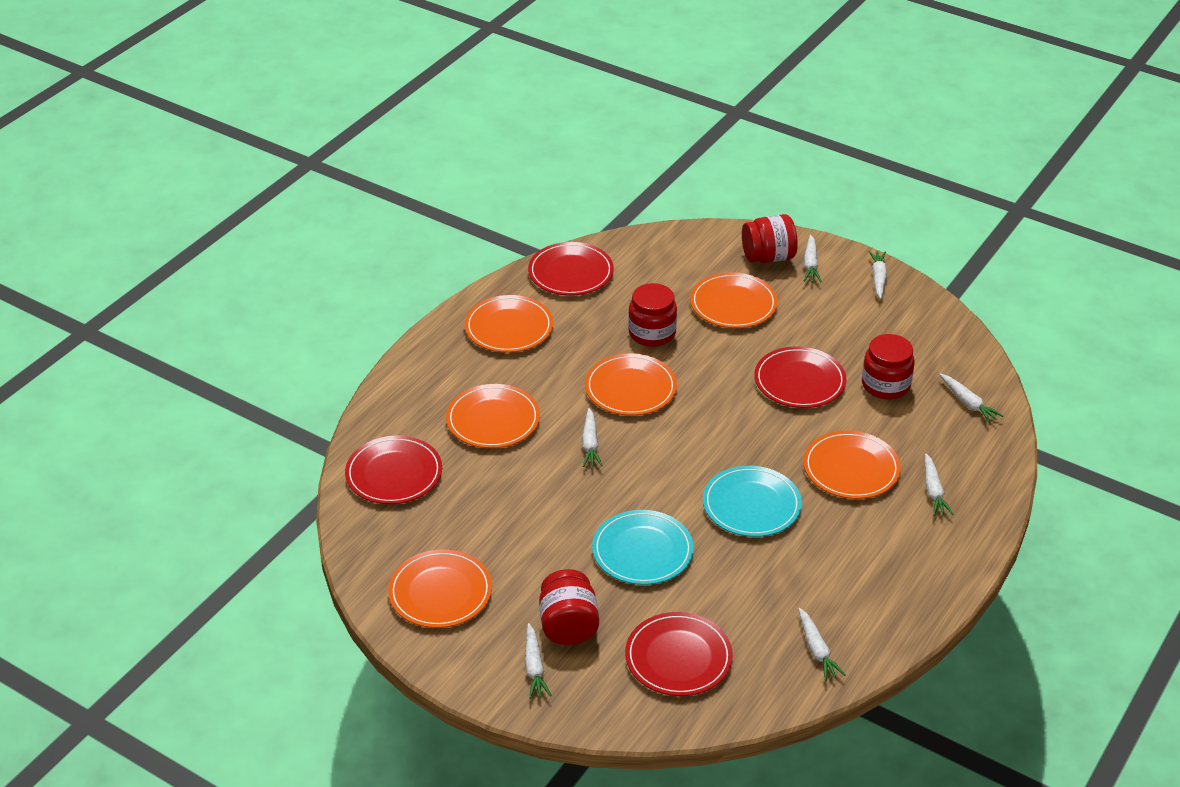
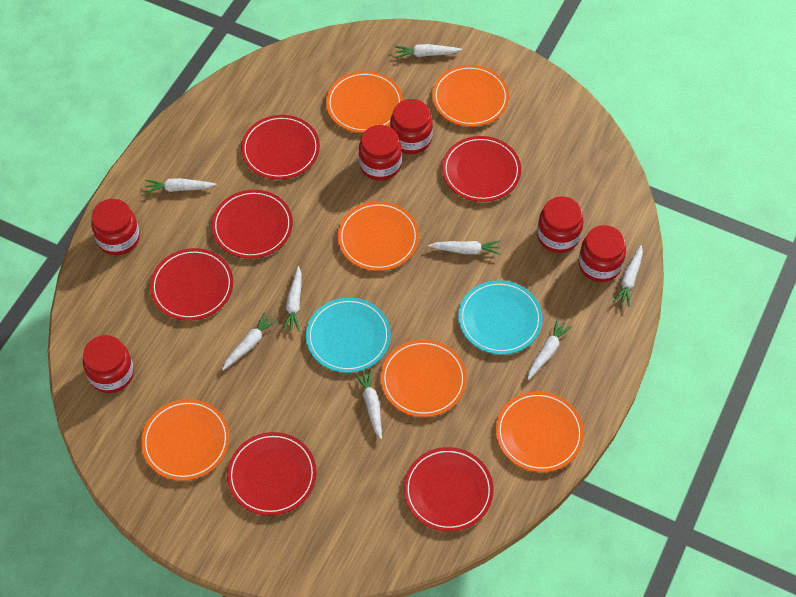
red jar: 4 -> 6
red plate: 4 -> 6
white carrot: 7 -> 8

